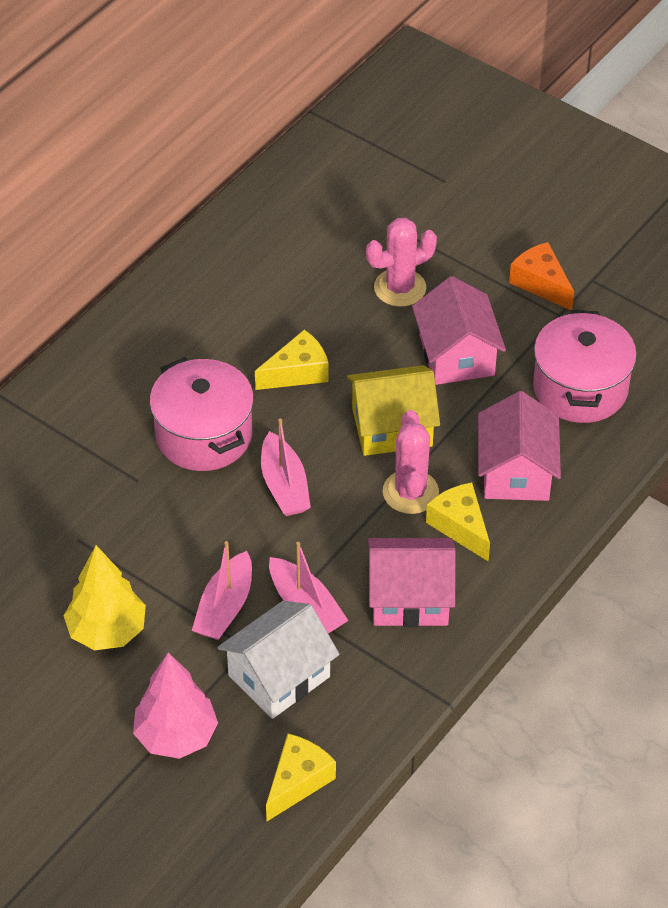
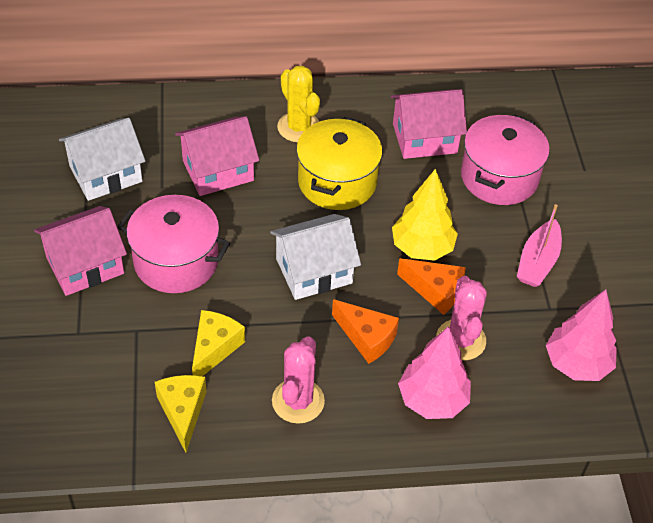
orange cheese: 1 -> 2
pink boat: 3 -> 1
pink tree: 1 -> 2
white house: 1 -> 2
yellow cactus: 0 -> 1
yellow cheese: 3 -> 2
yellow house: 1 -> 0
yellow pot: 0 -> 1

